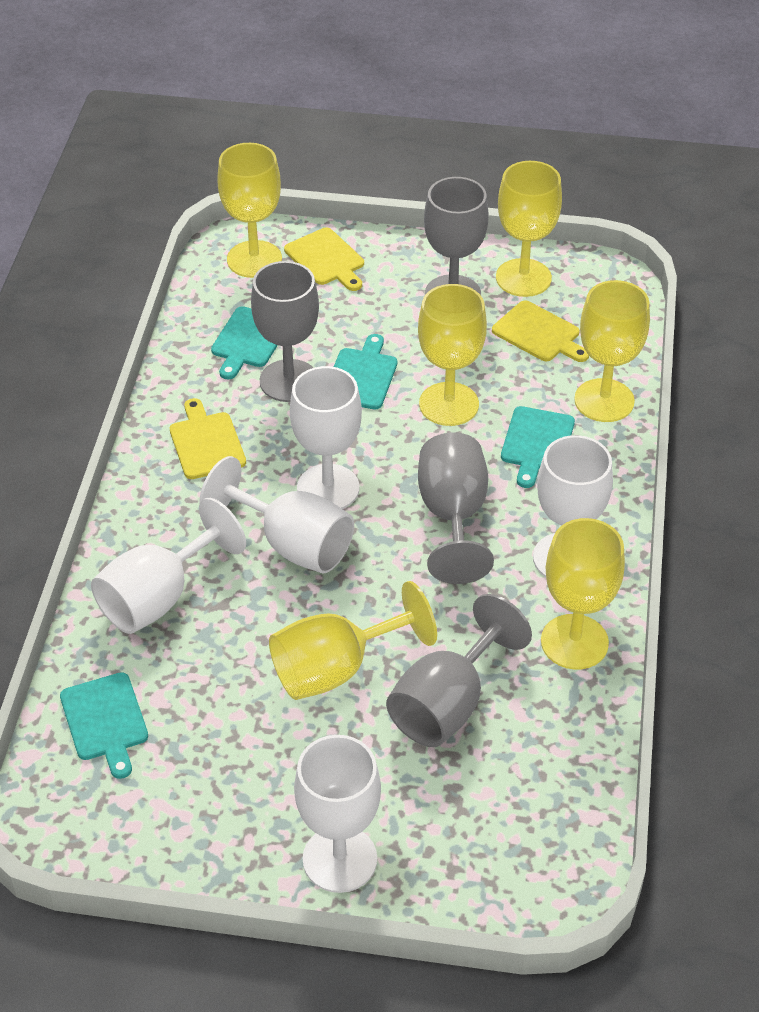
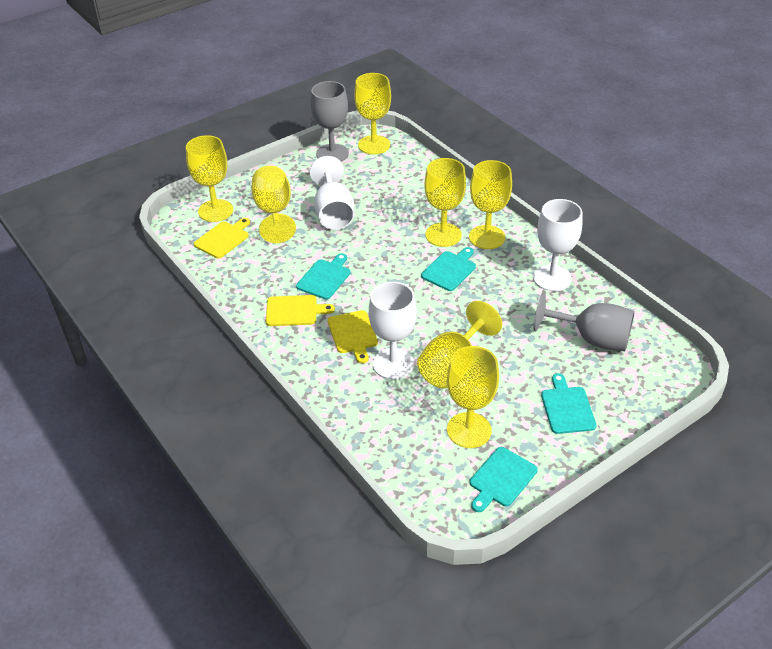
grey goblet: 4 -> 2
white goblet: 5 -> 3
yellow goblet: 6 -> 7

